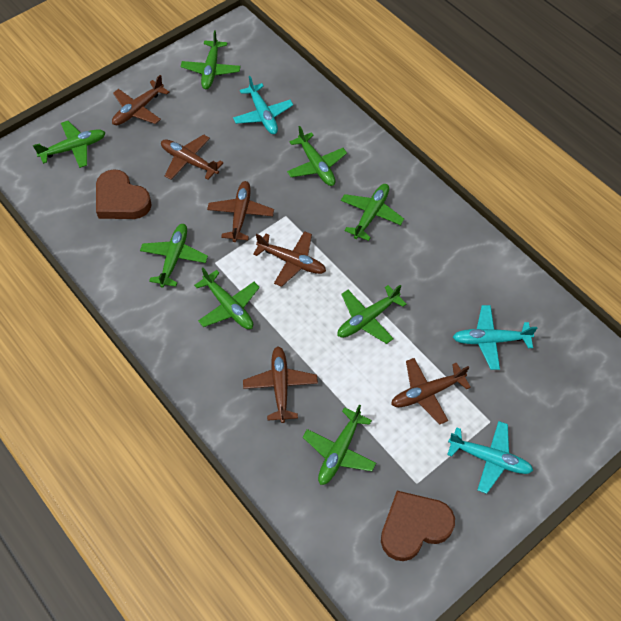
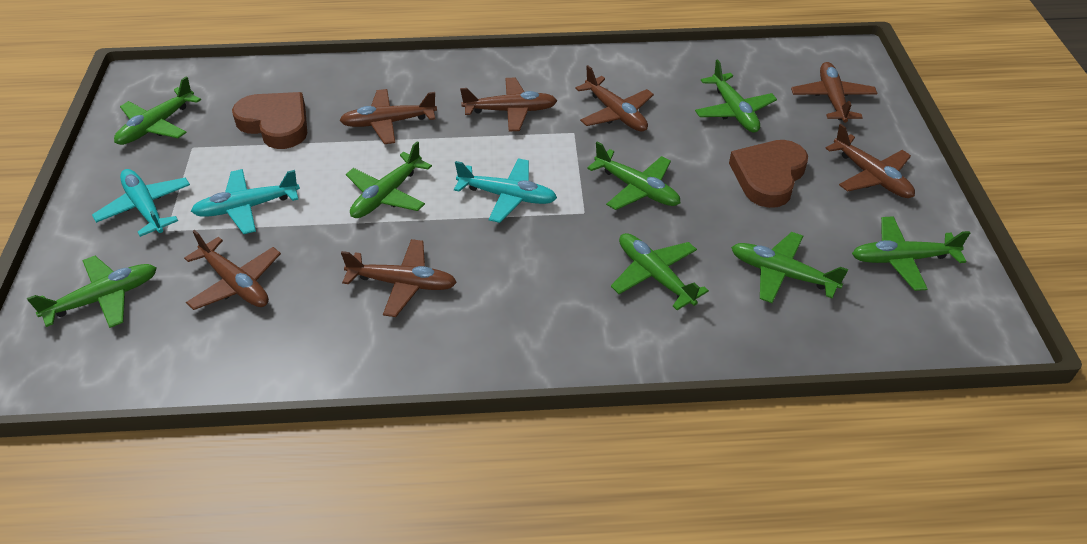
brown plane: 6 -> 7

